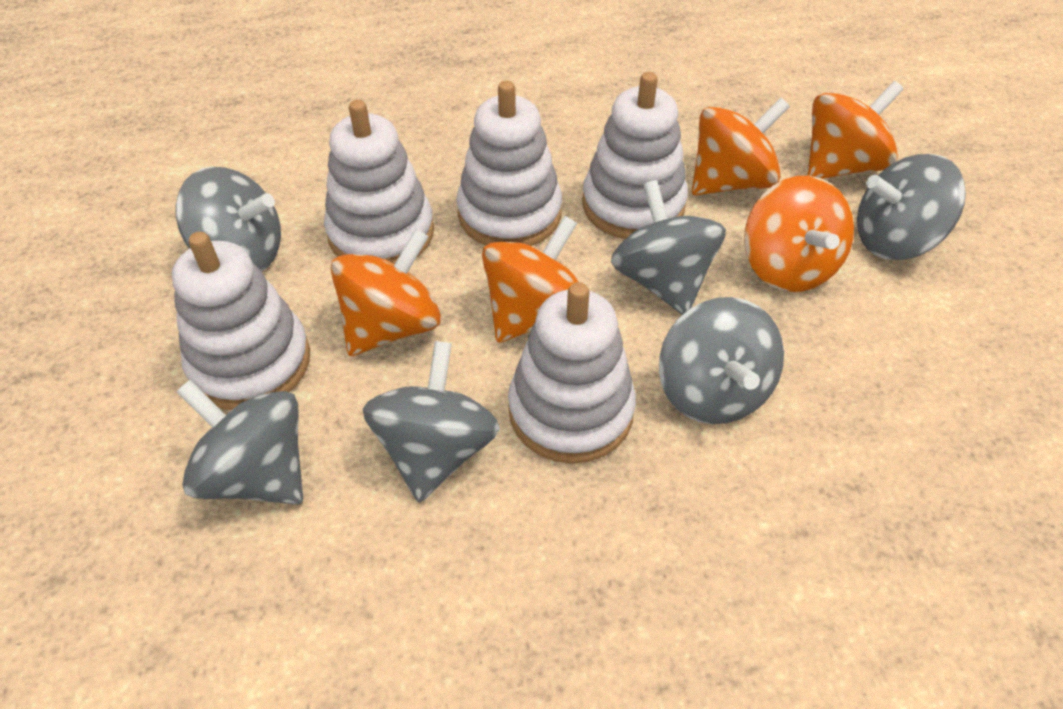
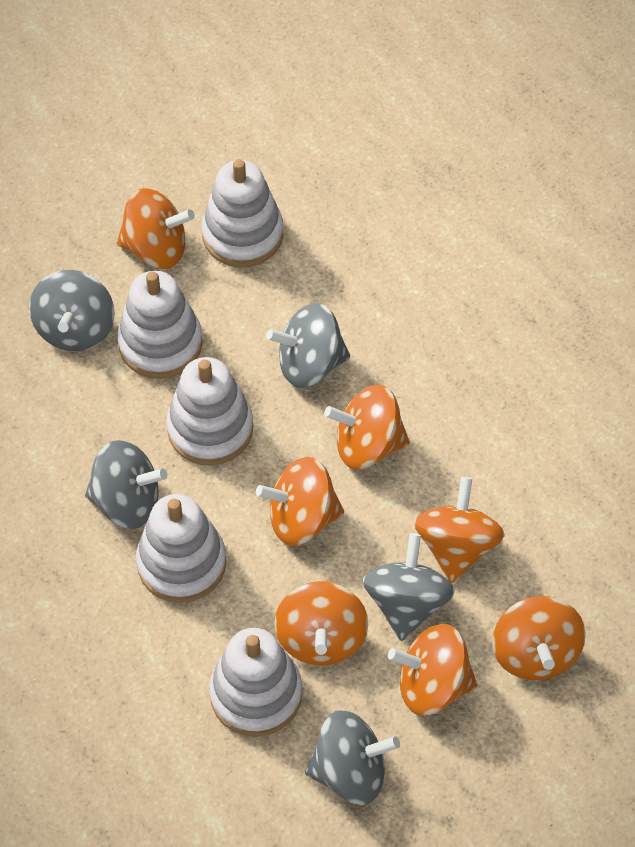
grey spinning top: 6 -> 5
orange spinning top: 5 -> 7

